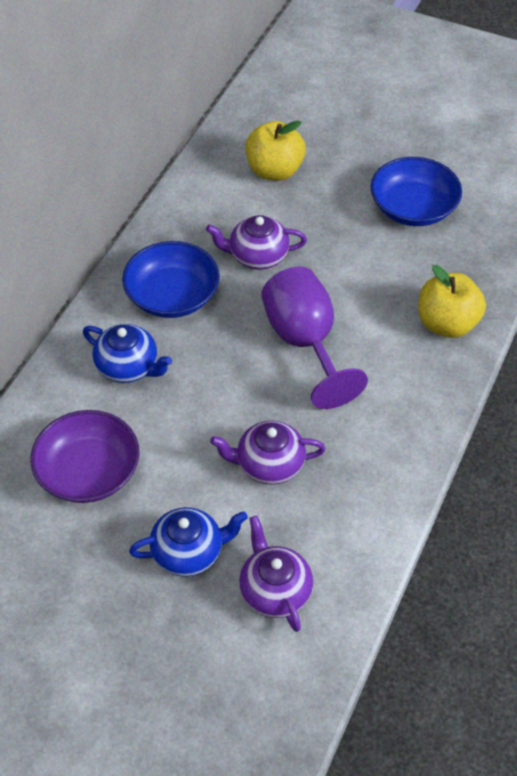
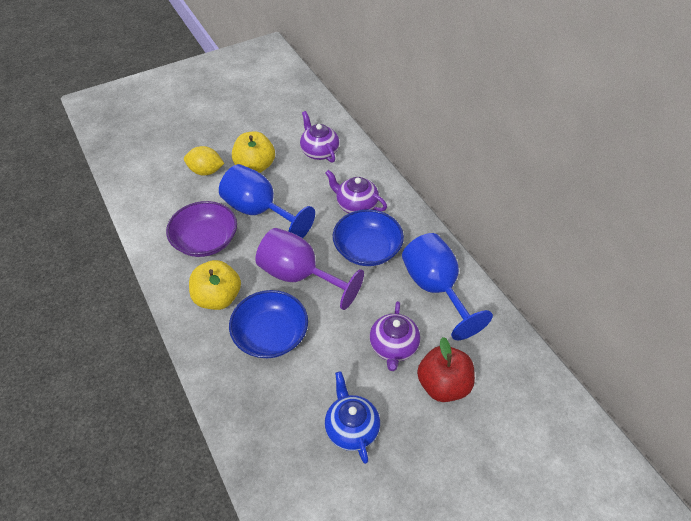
blue goblet: 0 -> 2
blue teapot: 2 -> 1
red apple: 0 -> 1
yellow lemon: 0 -> 1

